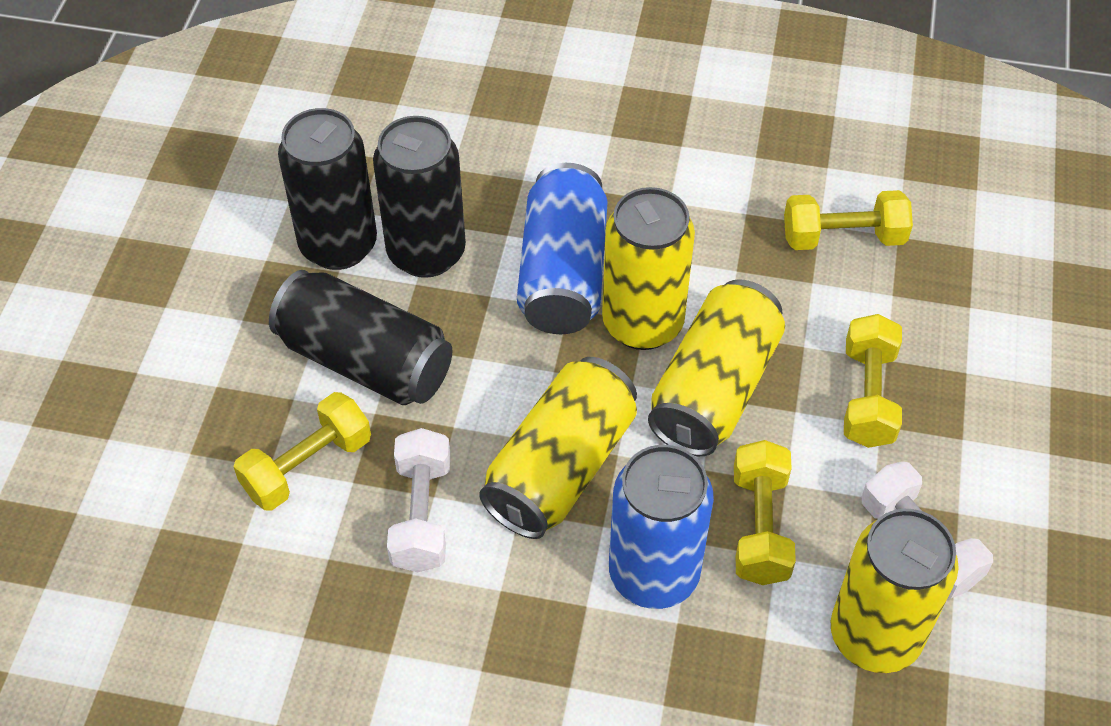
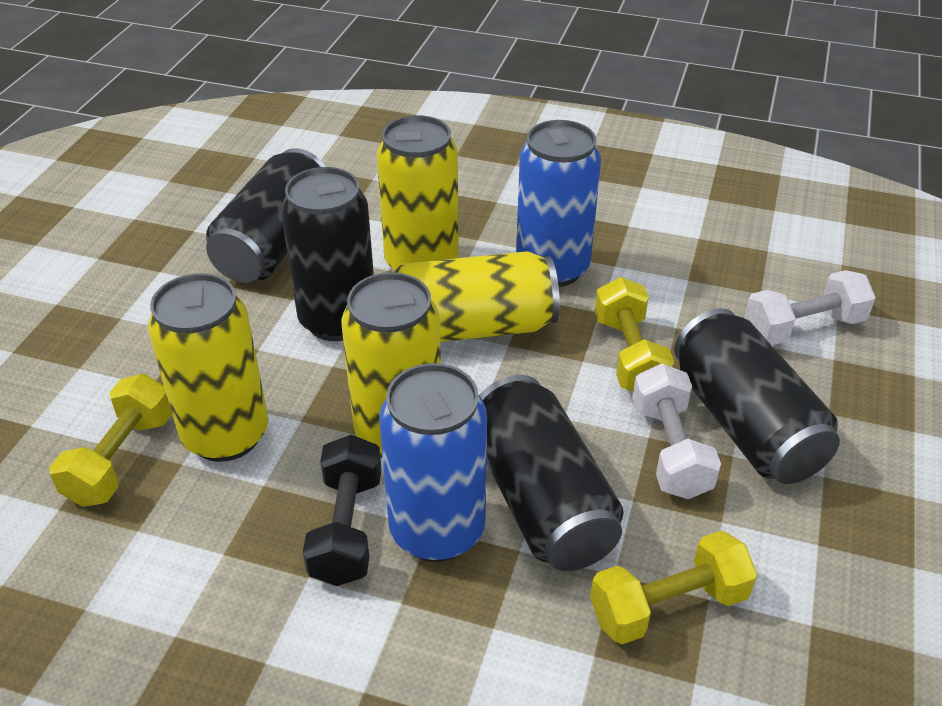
black can: 3 -> 4
black dumbbell: 0 -> 1
yellow dumbbell: 4 -> 3

